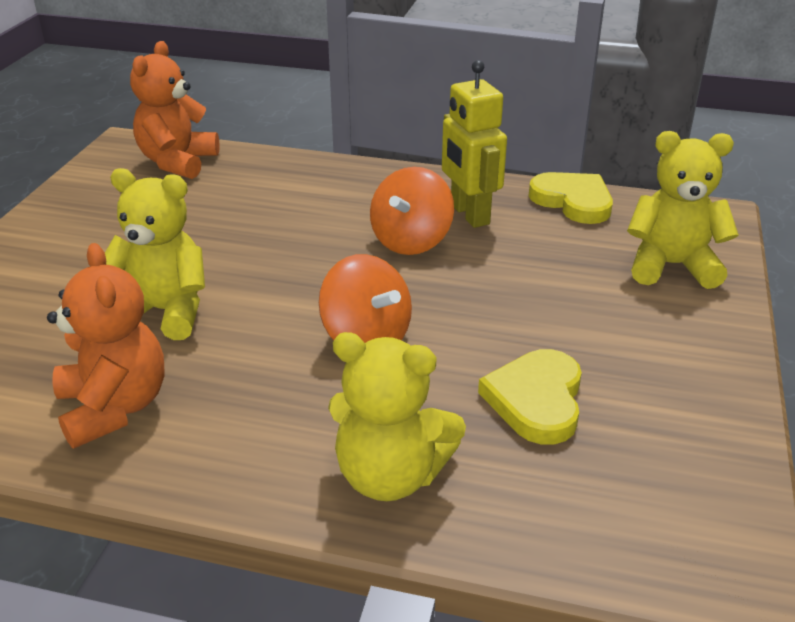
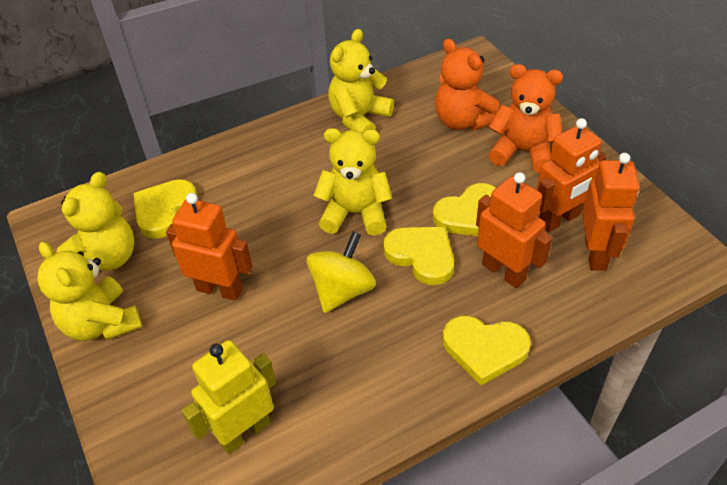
orange robot: 0 -> 4
orange spinning top: 2 -> 0
yellow heart: 2 -> 4
yellow spinning top: 0 -> 1
yellow teddy bear: 3 -> 4

